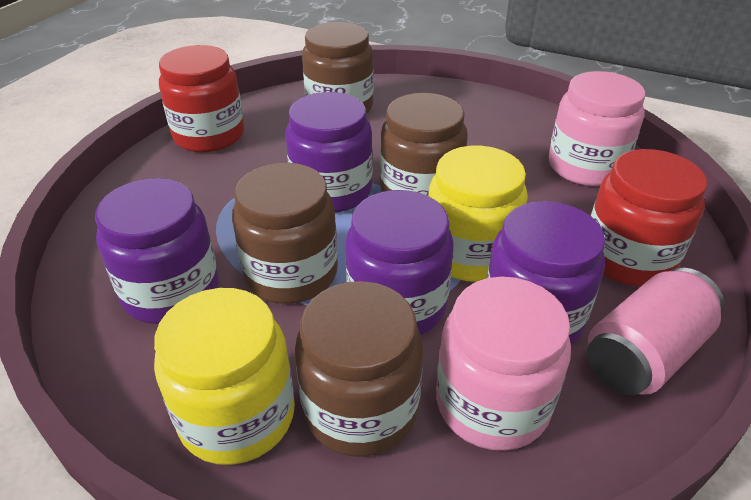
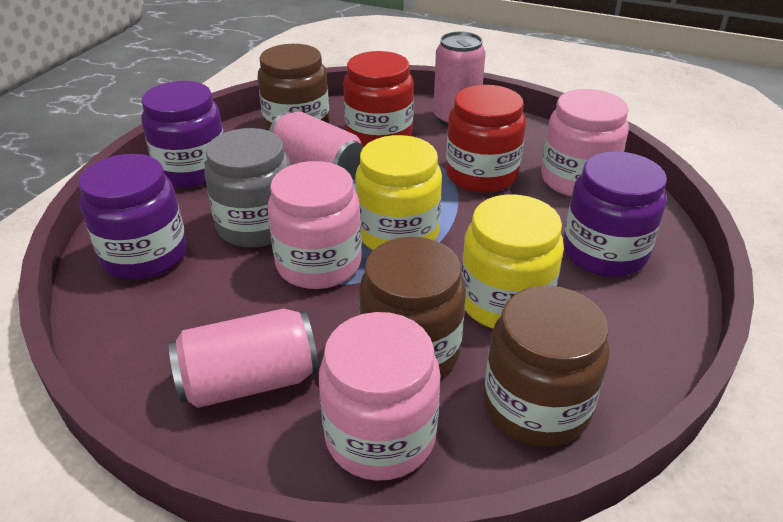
brown jar: 4 -> 3
grey jar: 0 -> 1
pink can: 1 -> 3
pink jar: 2 -> 3
purple jar: 4 -> 3

